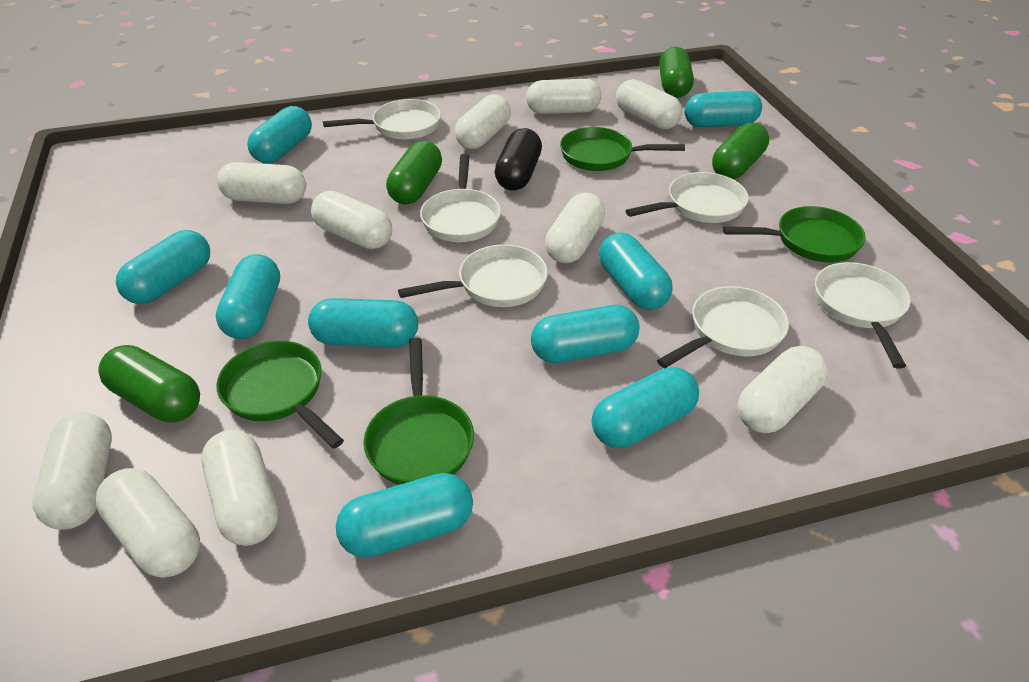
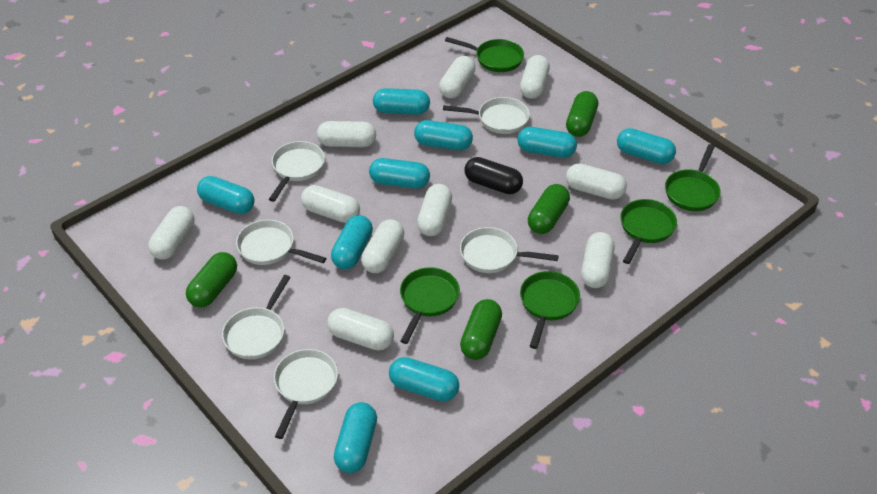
green pan: 4 -> 5

